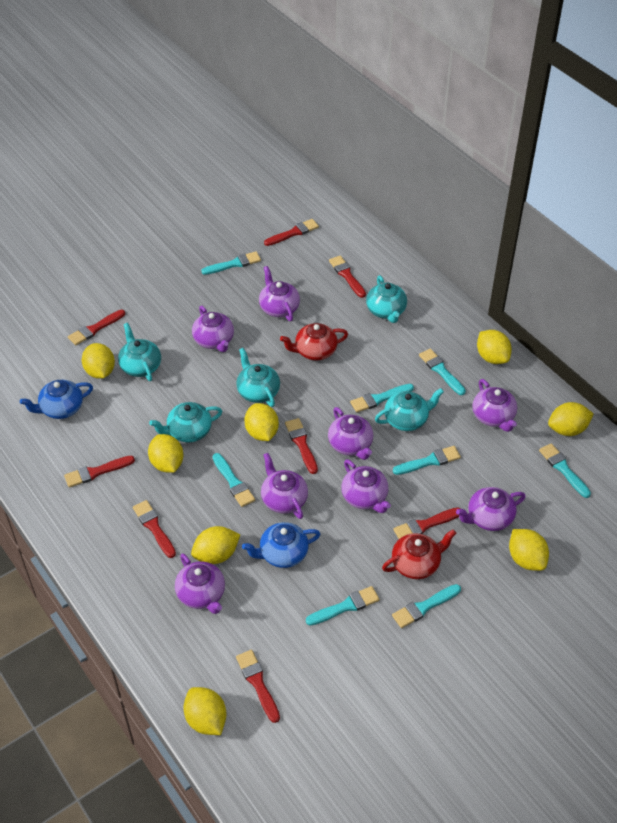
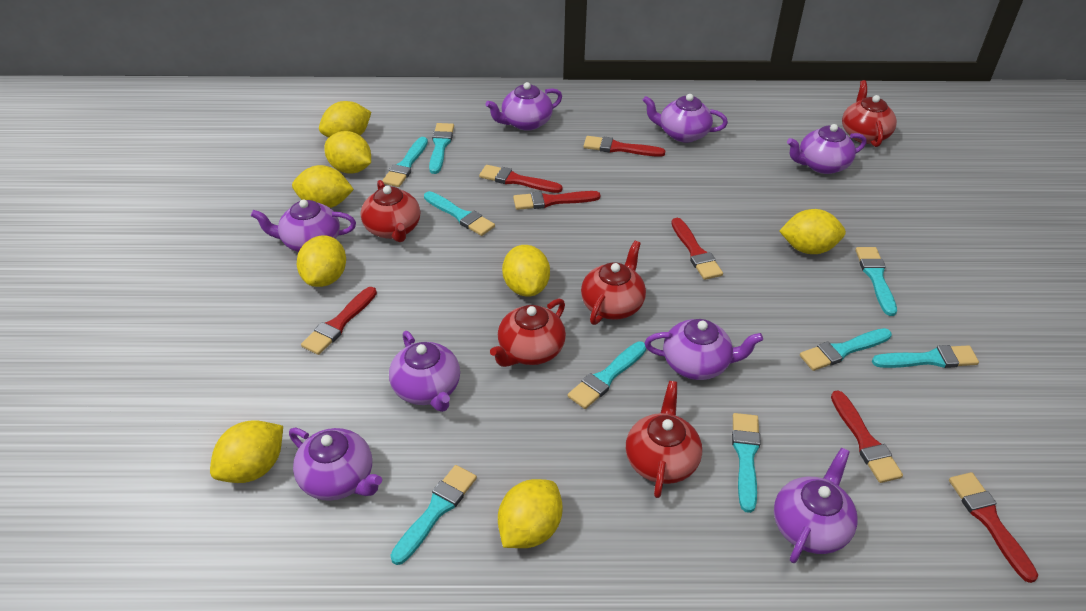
blue teapot: 2 -> 0
red brush: 8 -> 7
red teapot: 2 -> 5
turquoise brush: 8 -> 9
turquoise teapot: 5 -> 0

